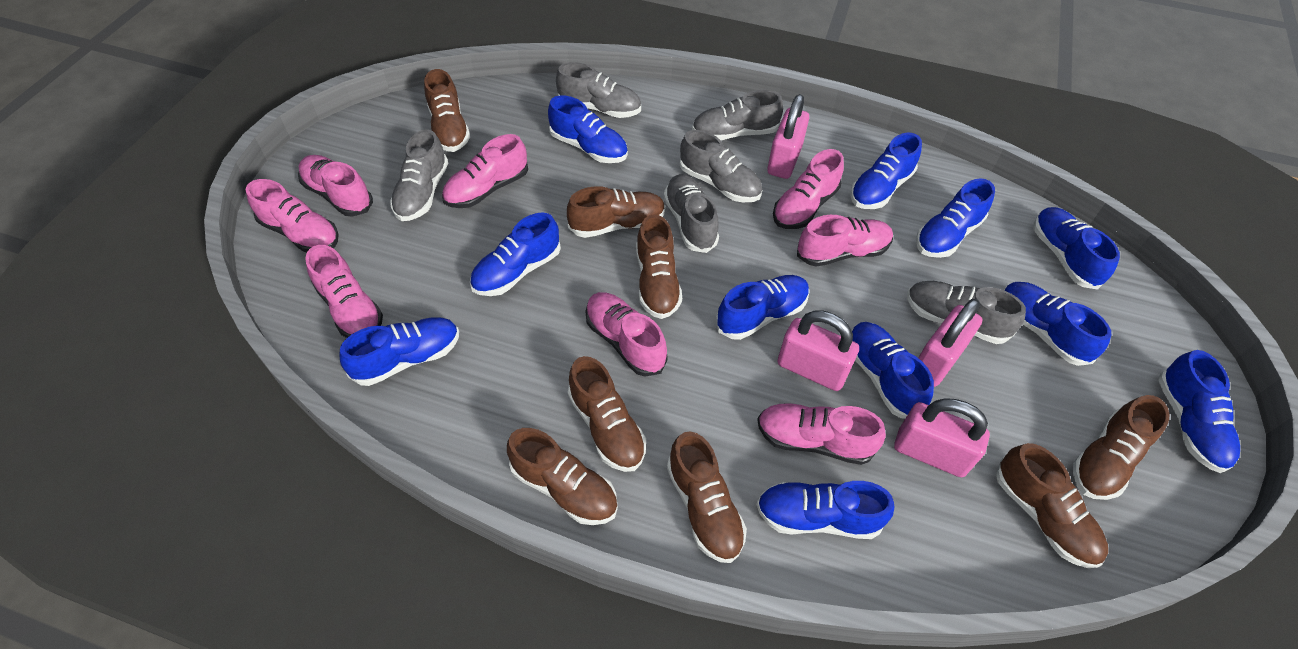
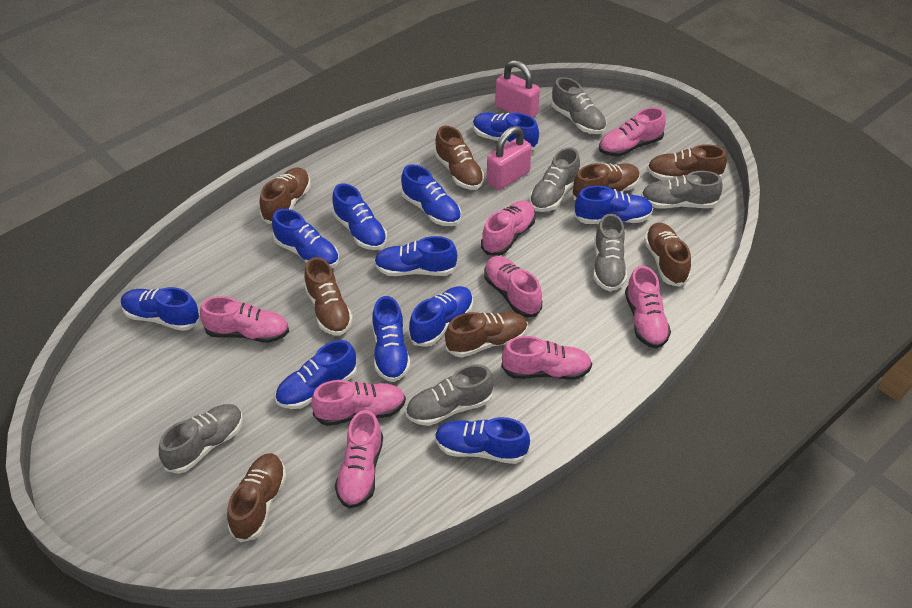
pink padlock: 4 -> 2

